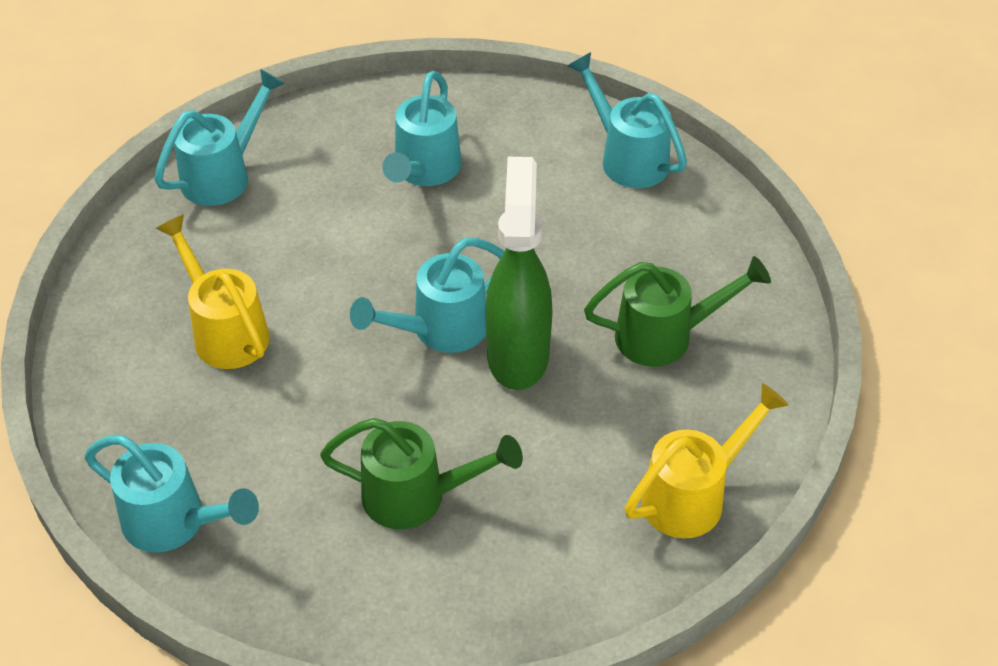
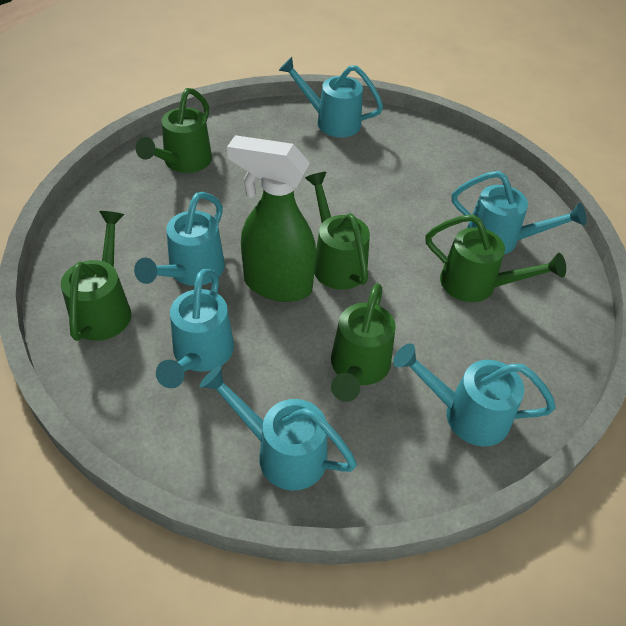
green watering can: 2 -> 5
turquoise watering can: 5 -> 6
yellow watering can: 2 -> 0

